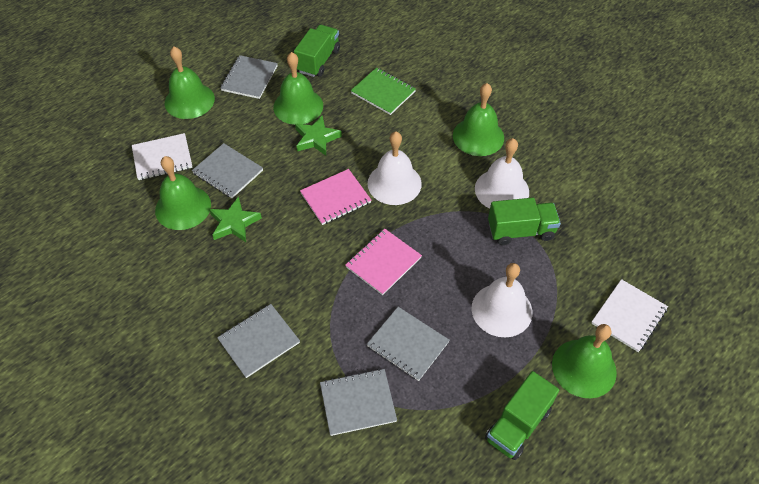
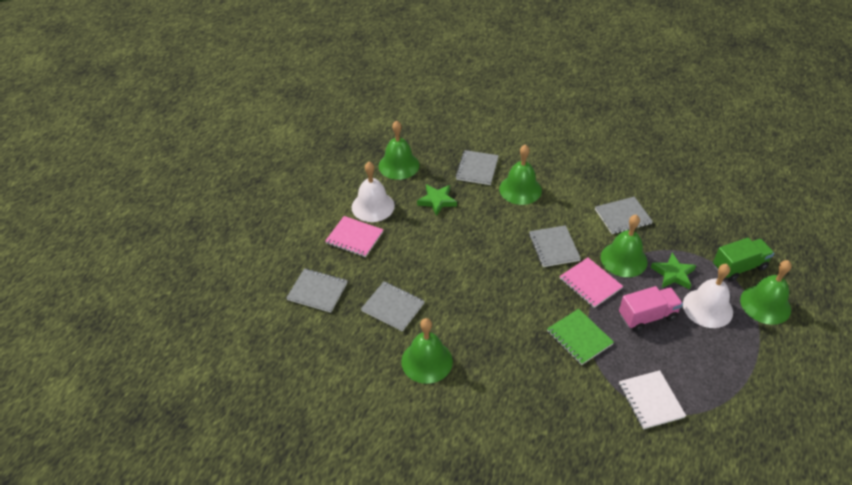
green truck: 3 -> 1
pink truck: 0 -> 1
white bell: 3 -> 2
white notebook: 2 -> 1

